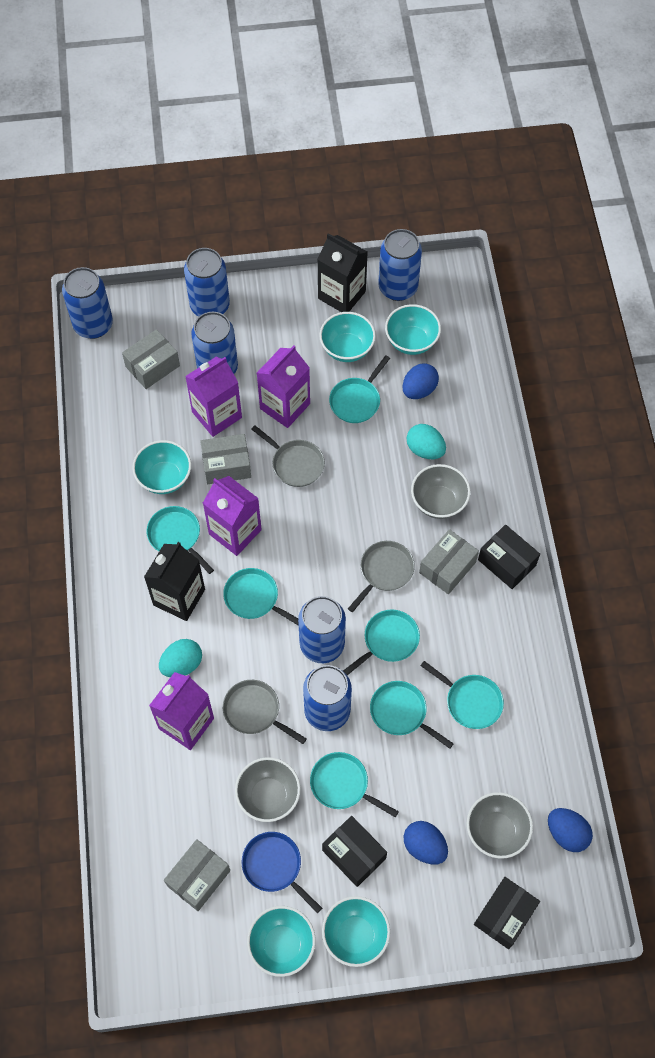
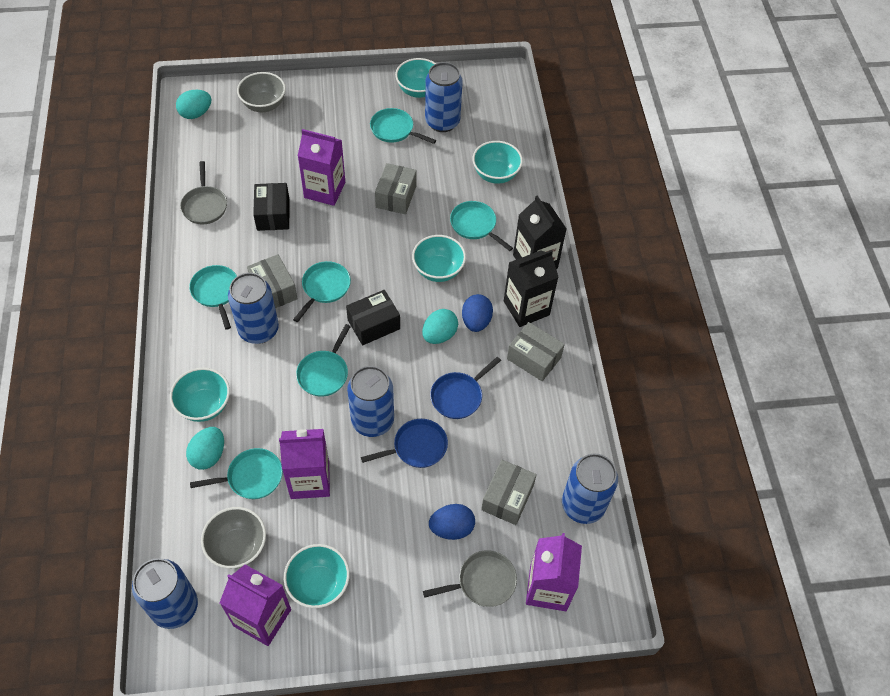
black box: 3 -> 2
blue can: 6 -> 5
blue egg: 3 -> 2
blue pan: 1 -> 2
grey bowl: 3 -> 2
grey pan: 3 -> 2
turquoise egg: 2 -> 3
turquoise pan: 7 -> 6

